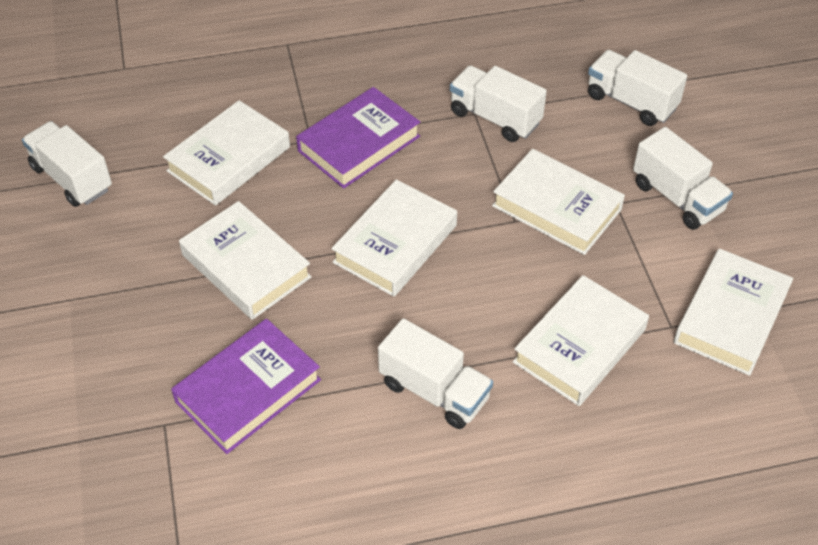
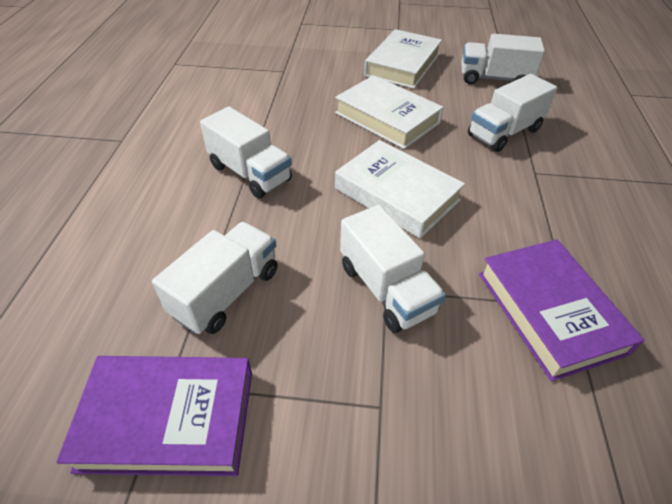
white book: 6 -> 3

